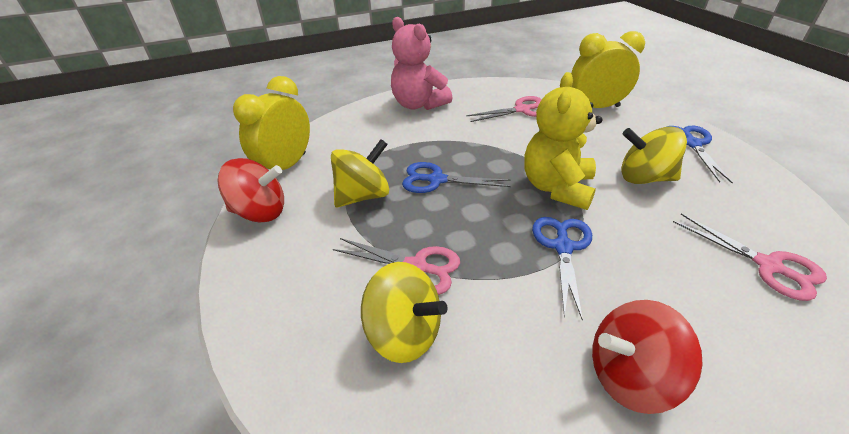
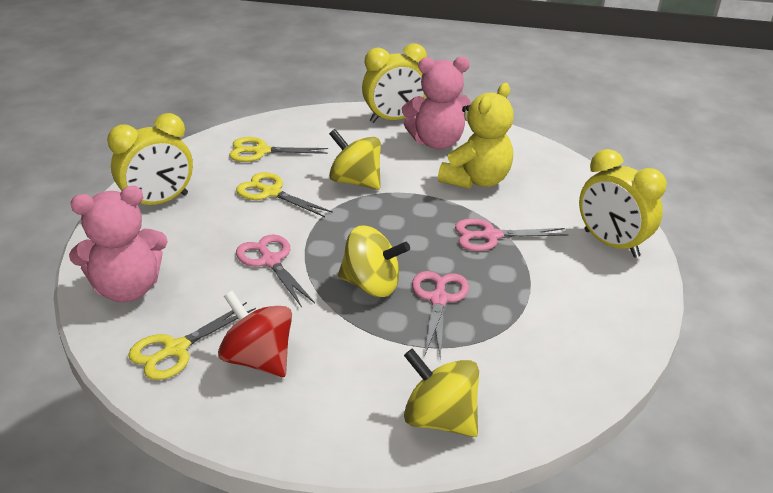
blue scissors: 3 -> 0
pink teddy bear: 1 -> 2
red spinning top: 2 -> 1
yellow clock: 2 -> 3
yellow scissors: 0 -> 3

